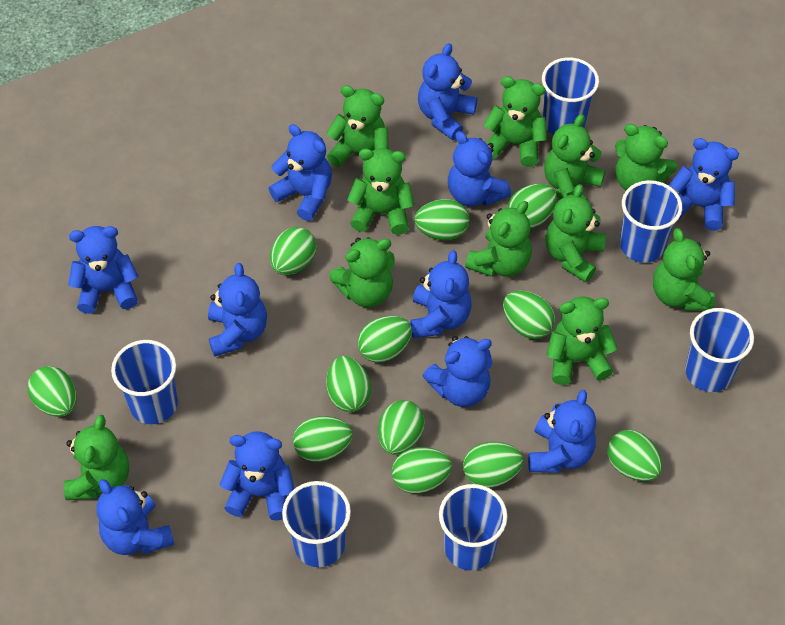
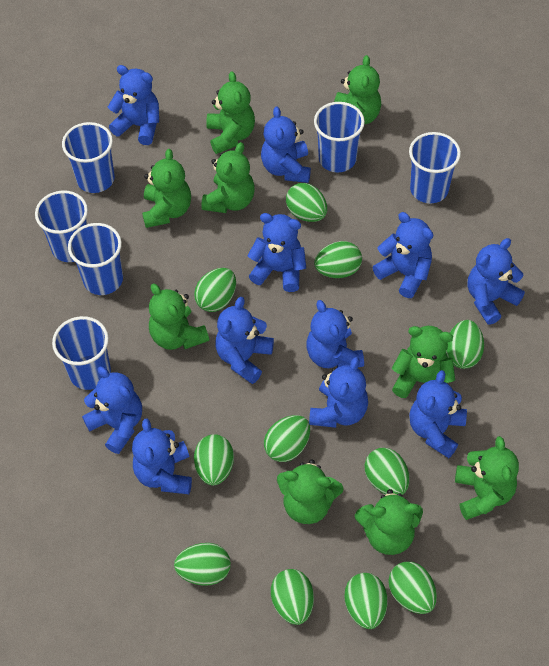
green egg: 12 -> 11
green teddy bear: 11 -> 9

